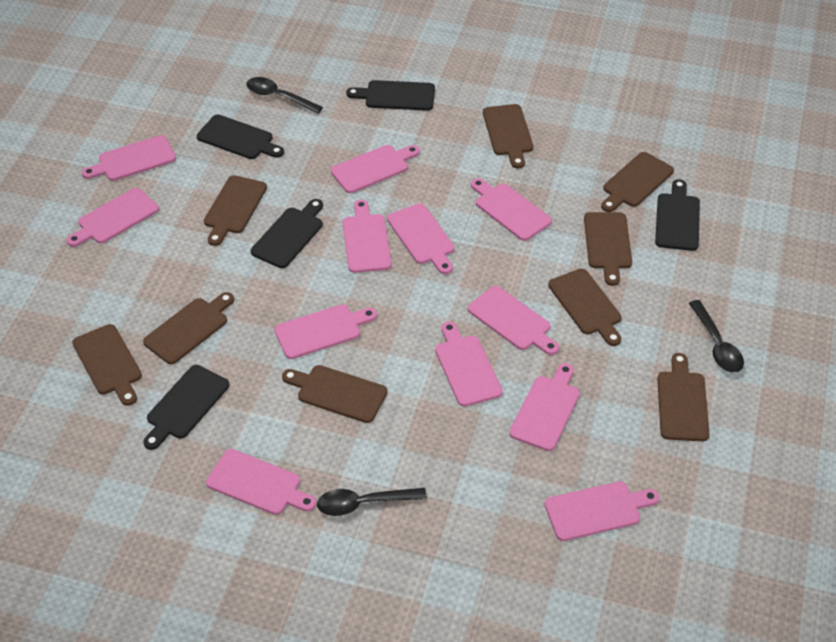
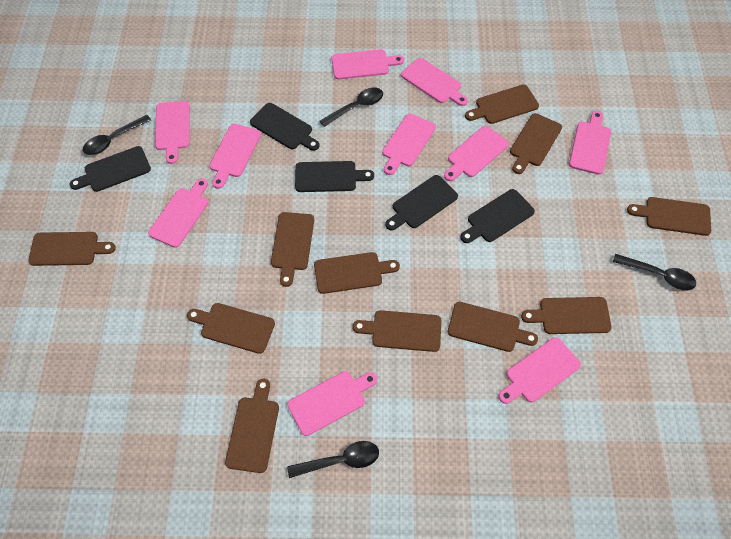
black spoon: 3 -> 4
brown cutting board: 9 -> 11
pink cutting board: 12 -> 10

